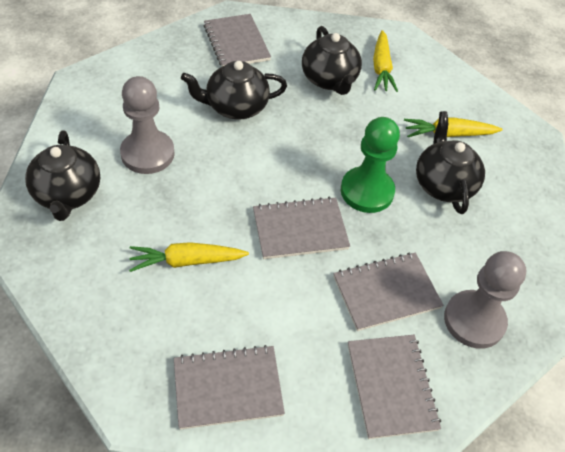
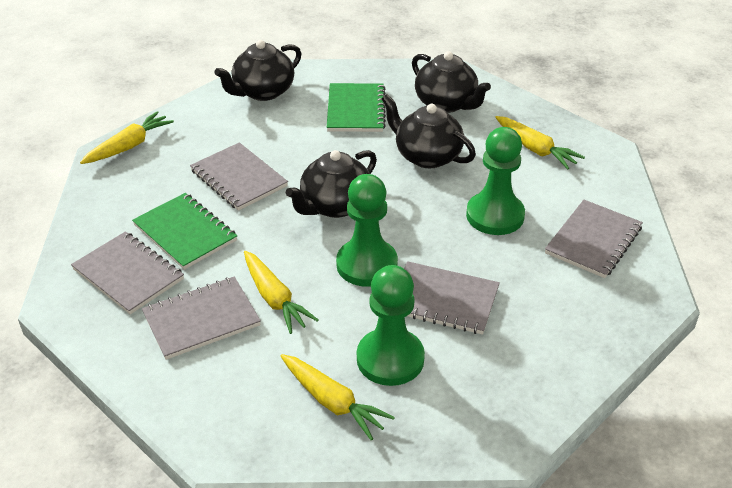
green notebook: 0 -> 2
green pawn: 1 -> 3
grey pawn: 2 -> 0
yellow carrot: 3 -> 4

